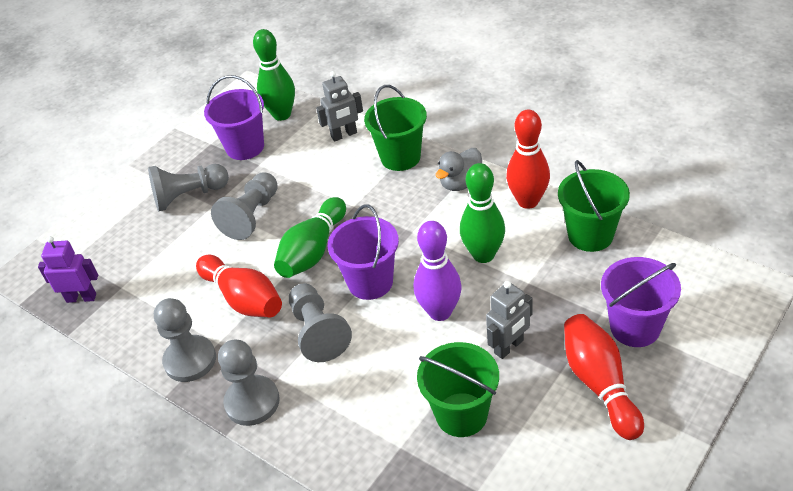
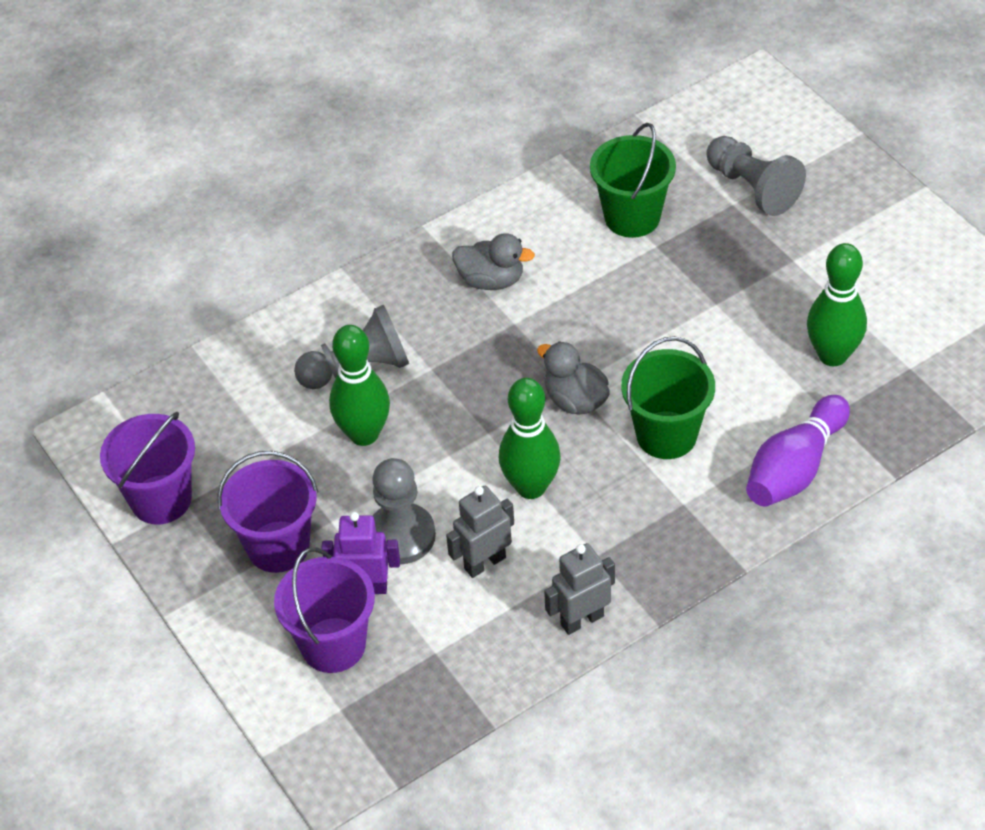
green bucket: 3 -> 2
grey duck: 1 -> 2
grey pawn: 5 -> 3
red bowling pin: 3 -> 0

